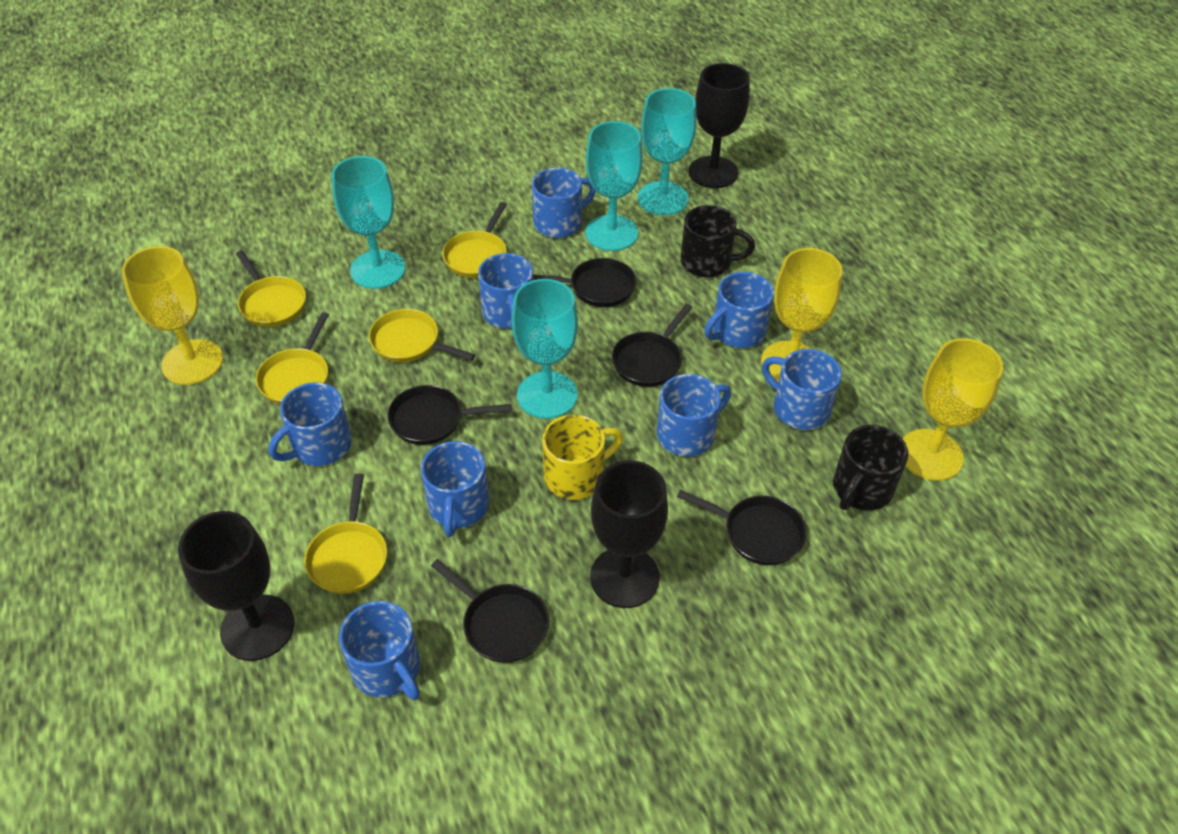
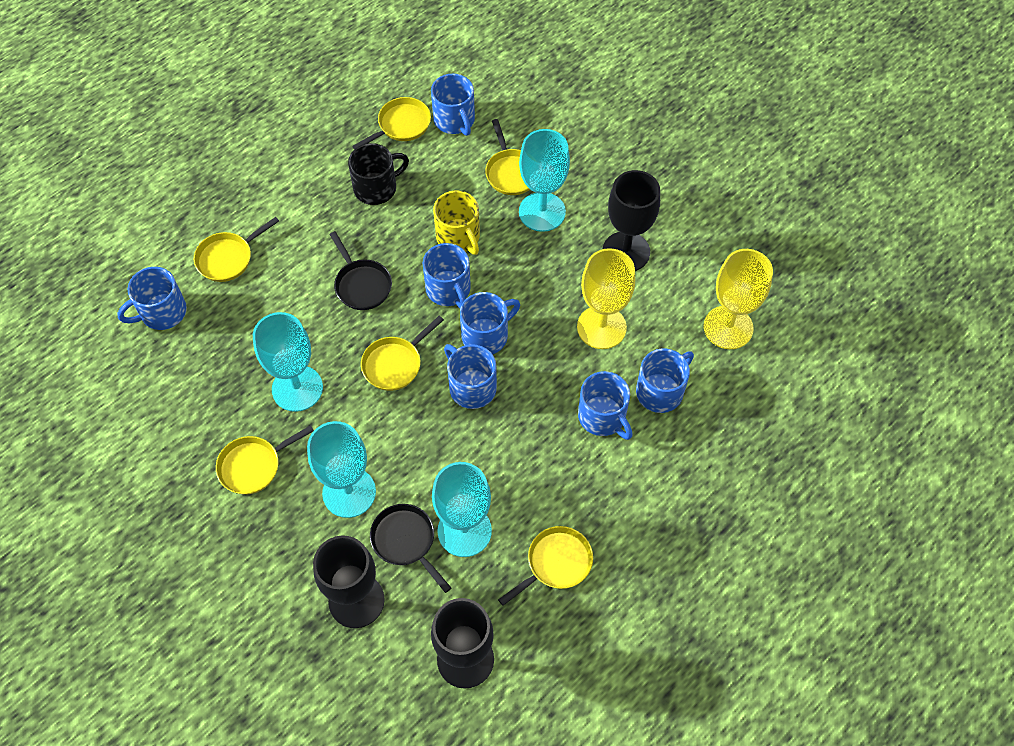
black mug: 2 -> 1
black pan: 5 -> 2
blue mug: 8 -> 7
yellow goblet: 3 -> 2
yellow pan: 5 -> 6

